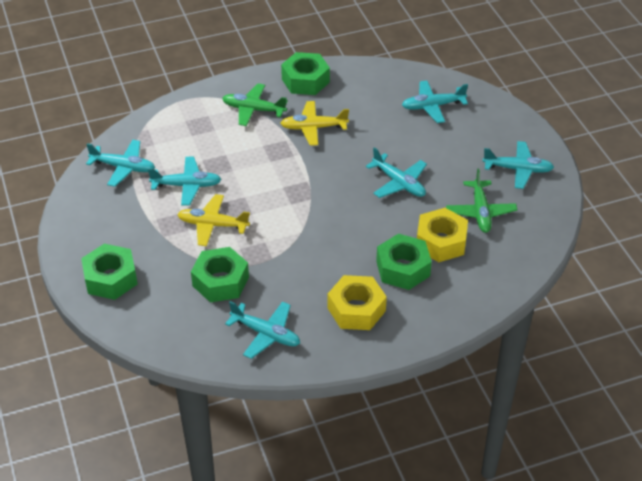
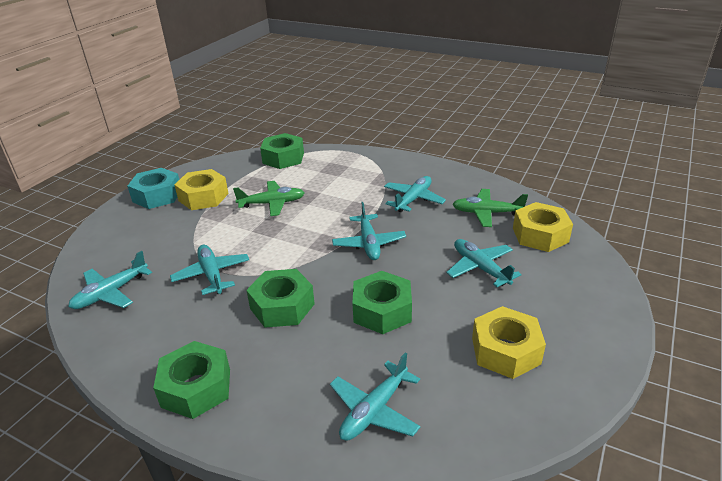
turquoise nut: 0 -> 1
yellow nut: 2 -> 3
yellow plane: 2 -> 0

